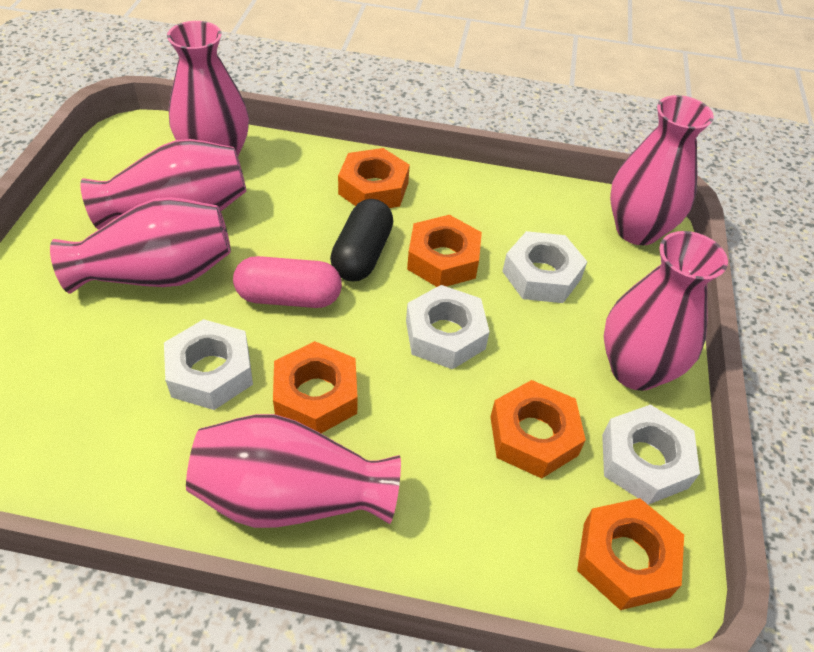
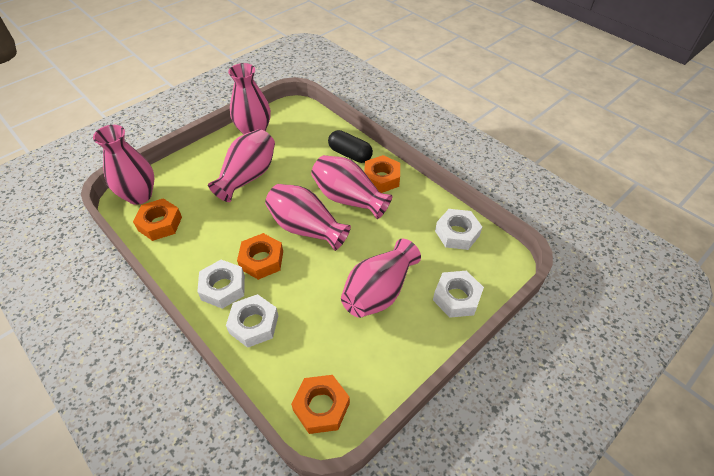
orange nut: 5 -> 4
pink capsule: 1 -> 0

